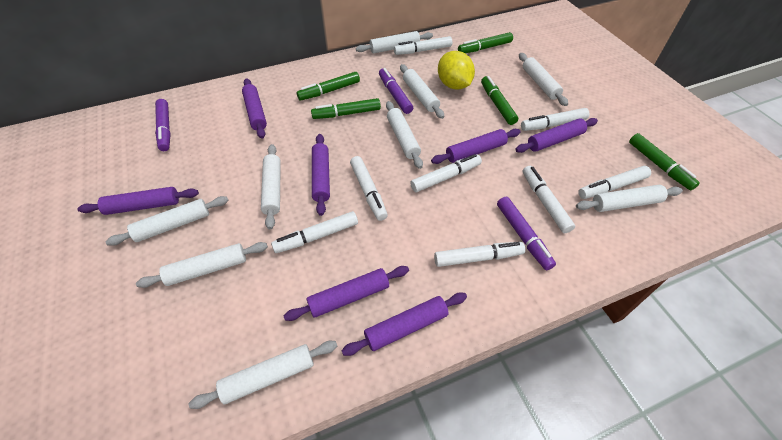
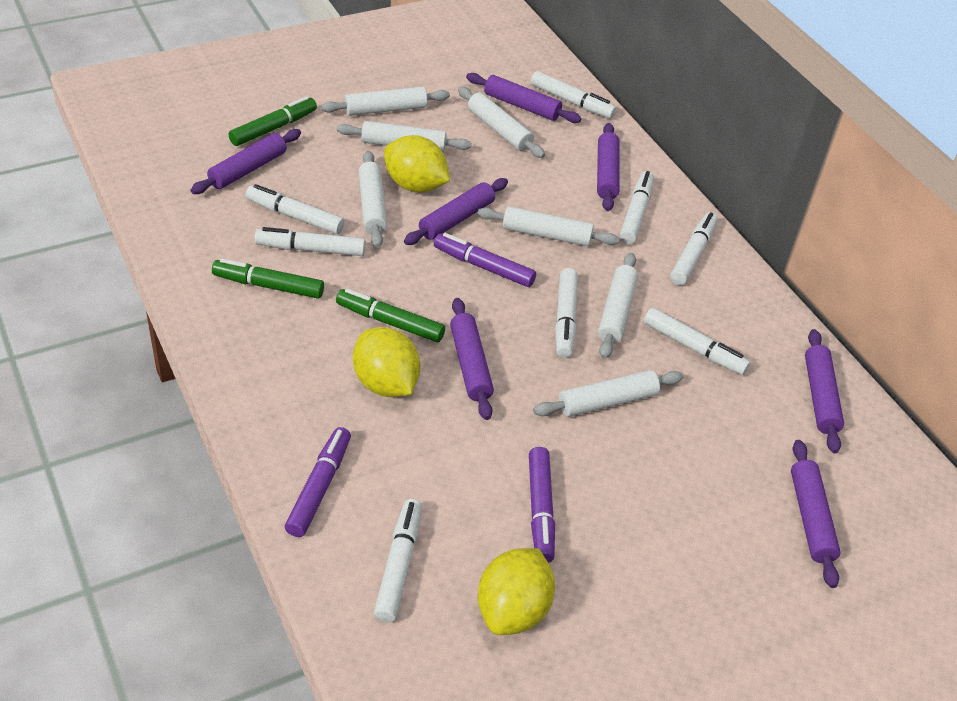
green marker: 5 -> 3
white rolling pin: 9 -> 7
yellow lemon: 1 -> 3

